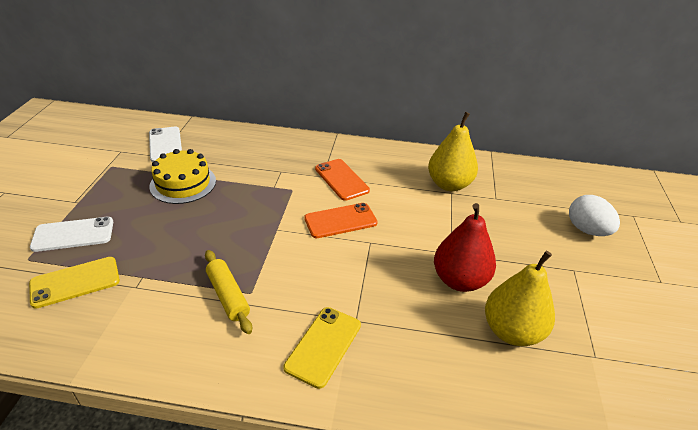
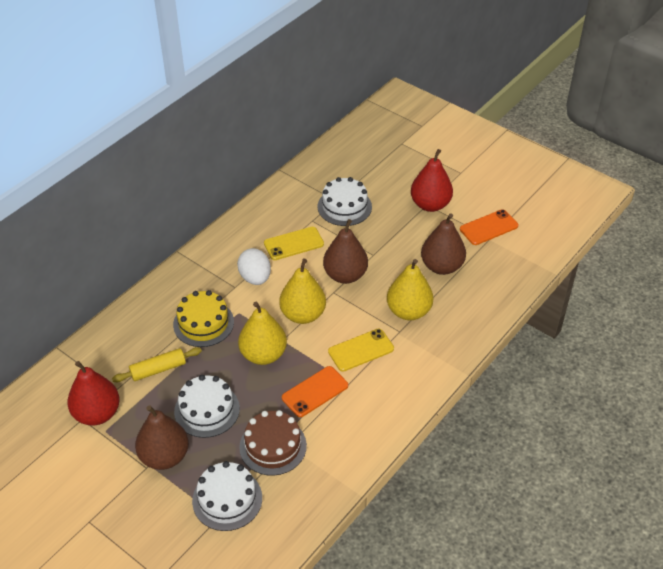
brown cake: 0 -> 1
brown pear: 0 -> 3
red pear: 1 -> 2
white cake: 0 -> 3
white phone: 2 -> 0
yellow pear: 2 -> 3

